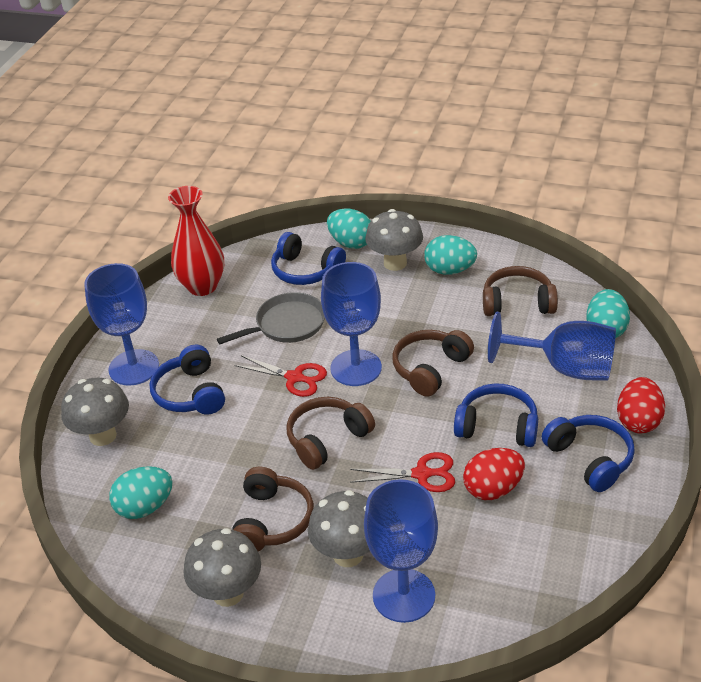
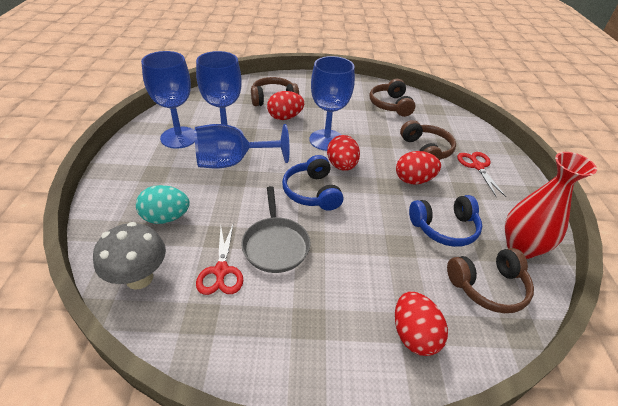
blue headphones: 4 -> 2
grey mushroom: 4 -> 1
red egg: 2 -> 4
turquoise egg: 4 -> 1

